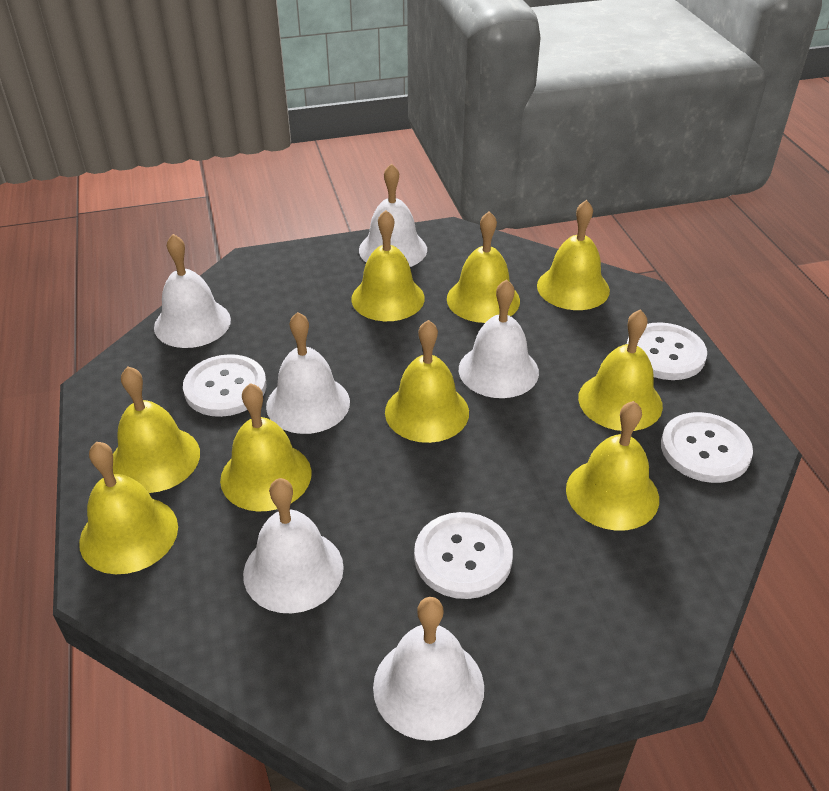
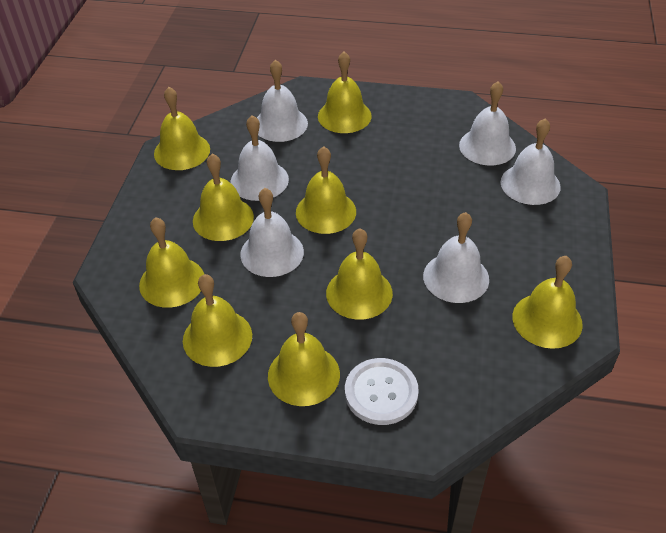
white button: 4 -> 1

